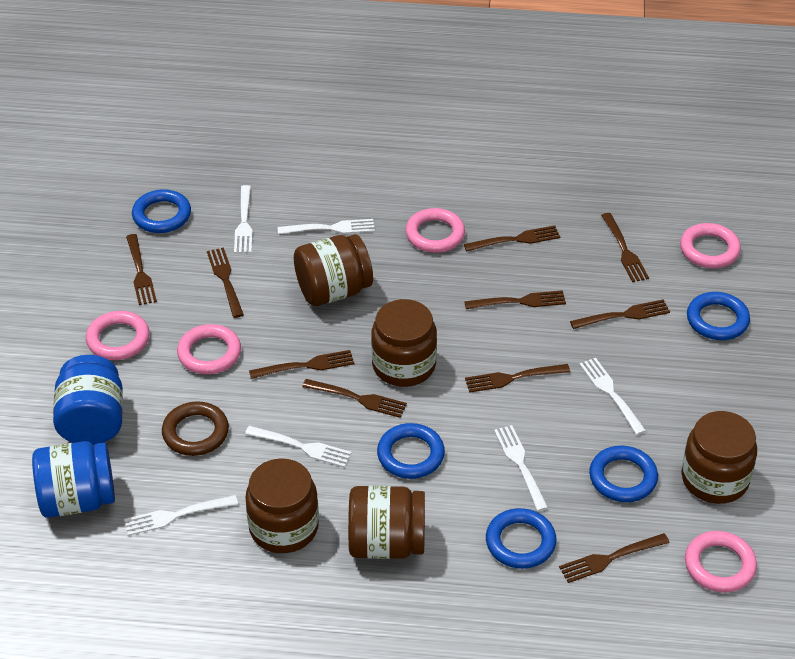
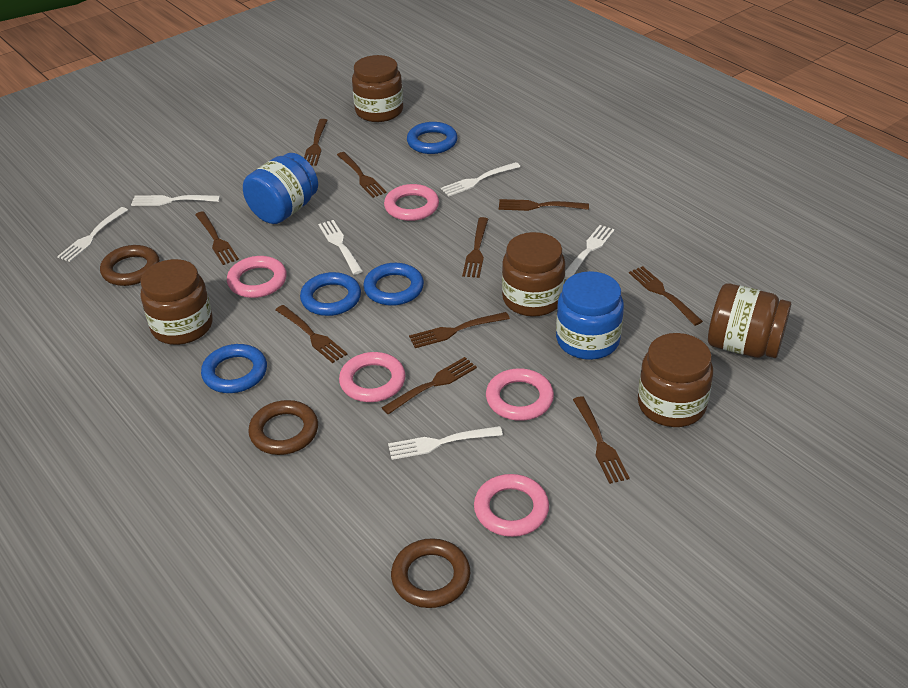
blue ring: 5 -> 4
brown ring: 1 -> 3

